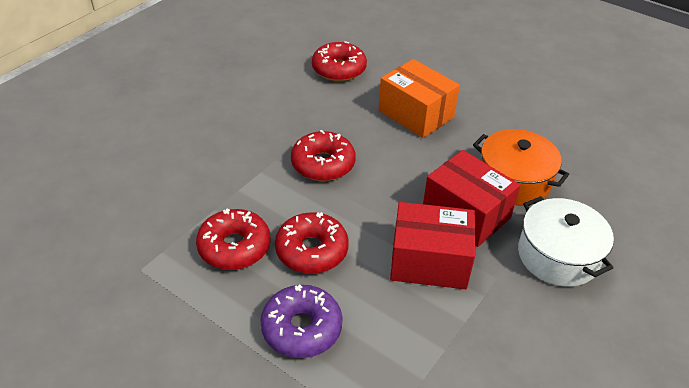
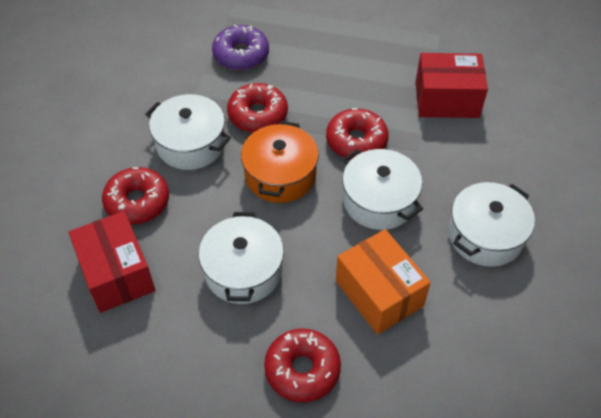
white pot: 1 -> 4

